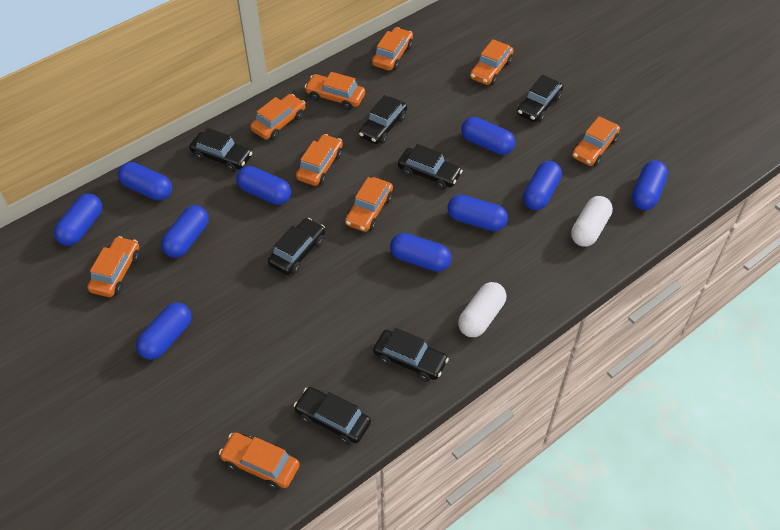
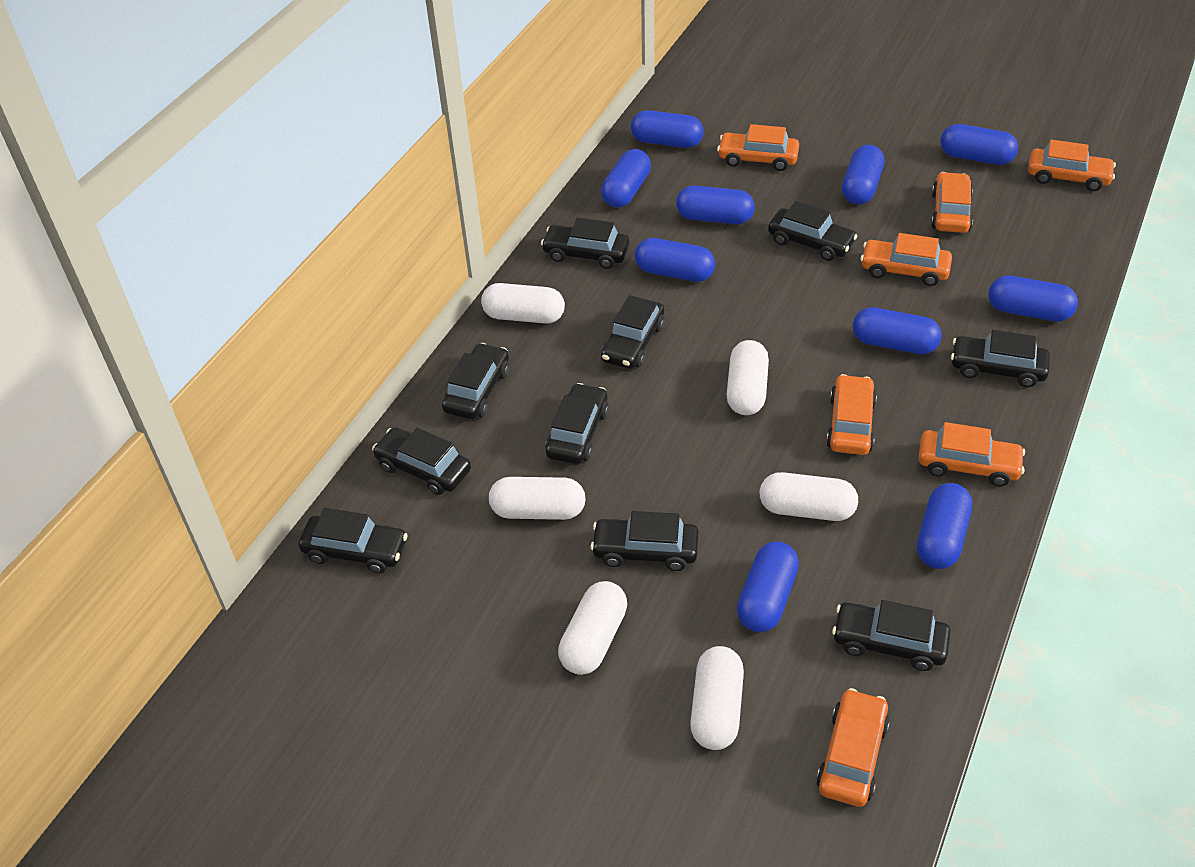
black car: 7 -> 10
orange car: 9 -> 7
white capsule: 2 -> 6

